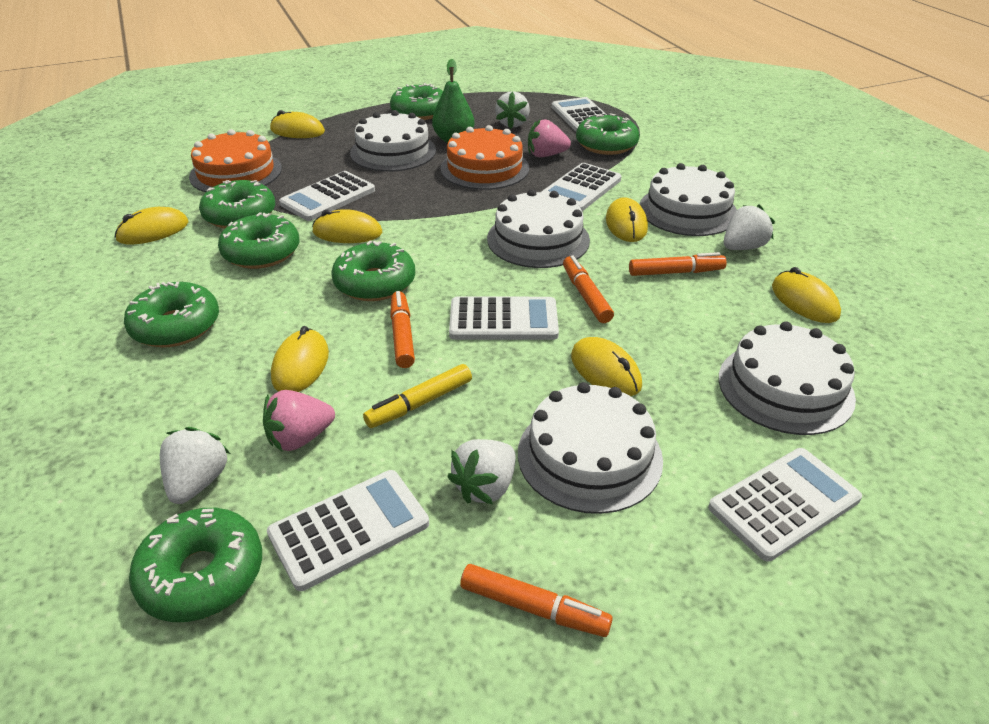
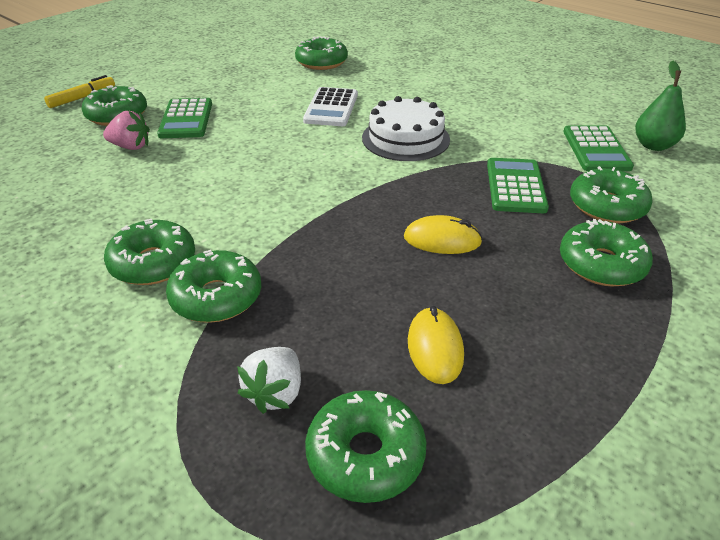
green calculator: 0 -> 3
orange cake: 2 -> 0
orange marker: 4 -> 0
pink strawberry: 2 -> 1
white cake: 5 -> 1
white calculator: 6 -> 1
white strawberry: 4 -> 1
yellow mouse: 7 -> 2

